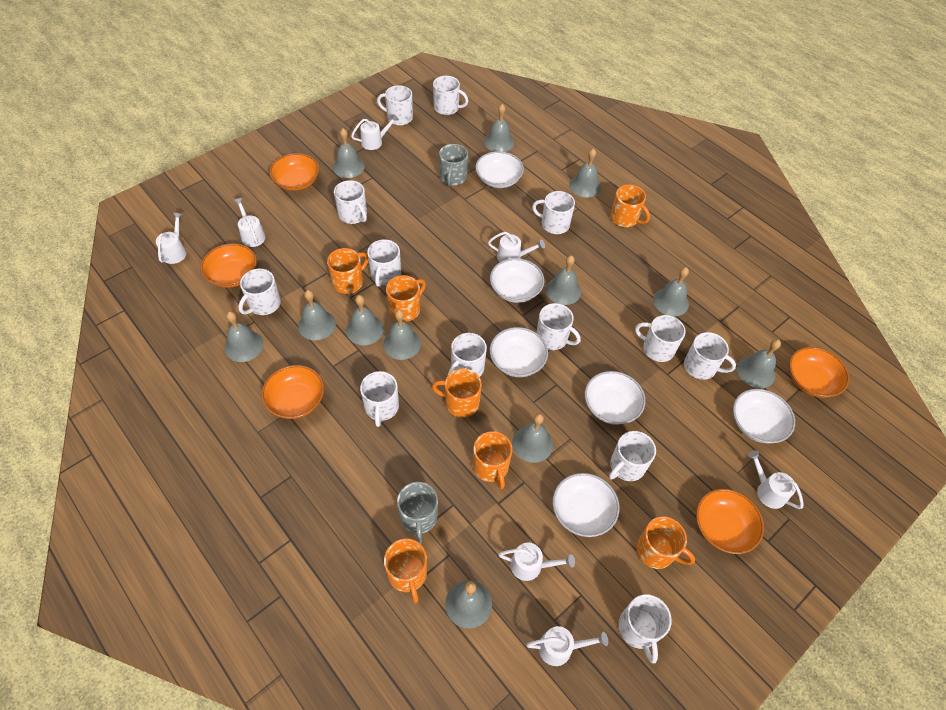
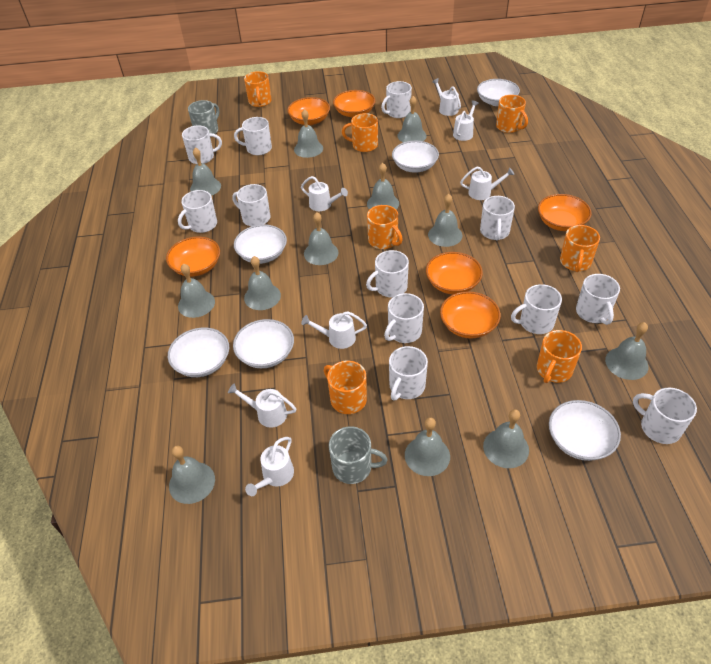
orange bowl: 5 -> 6
white mug: 13 -> 12

